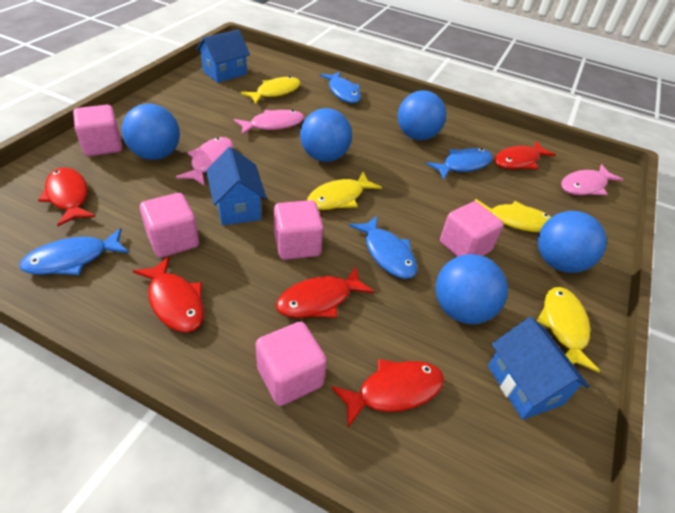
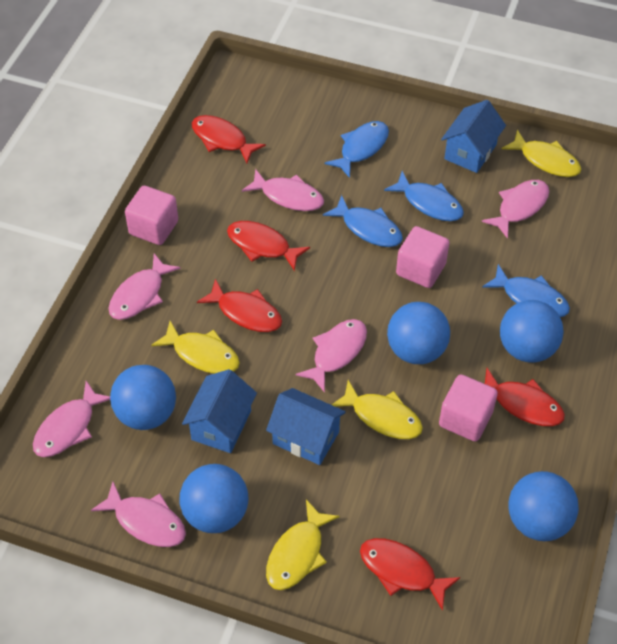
pink cube: 5 -> 3
pink fish: 3 -> 6

